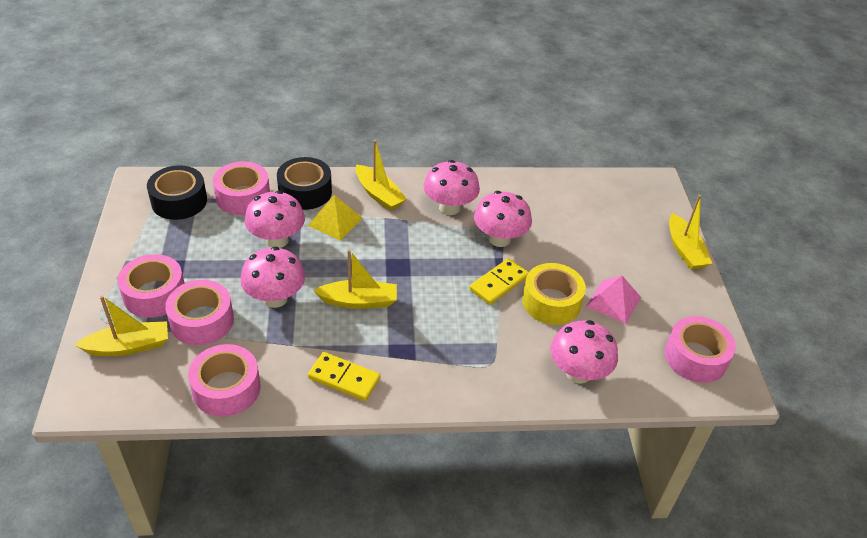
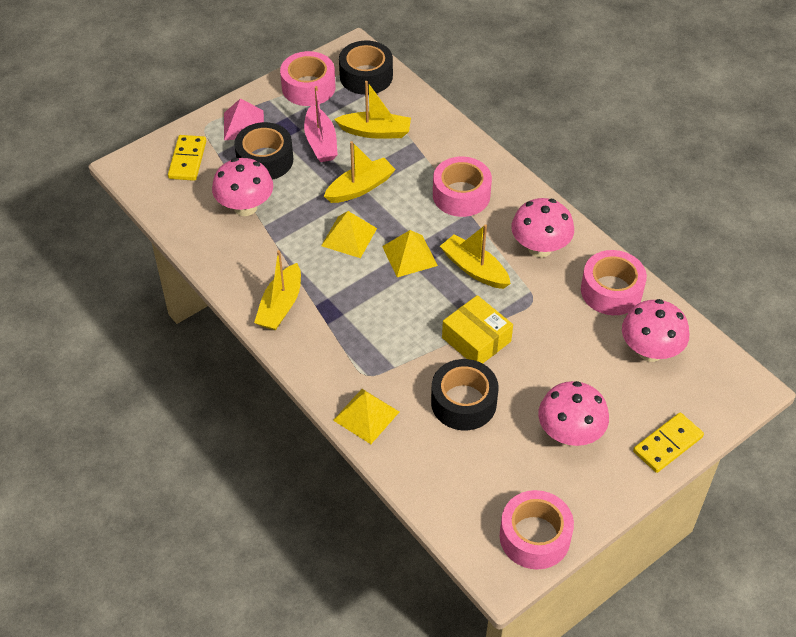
black tape: 2 -> 3
pink boat: 0 -> 1
pink mushroom: 5 -> 4
pink tape: 5 -> 4
yellow box: 0 -> 1
yellow pyramid: 1 -> 3
yellow tape: 1 -> 0

